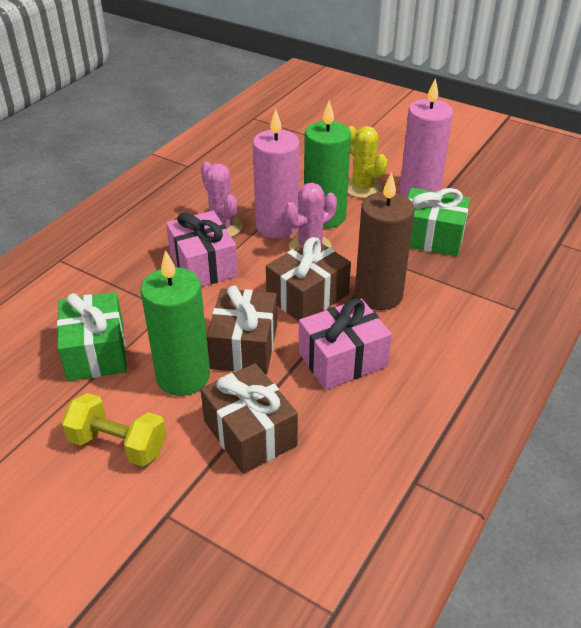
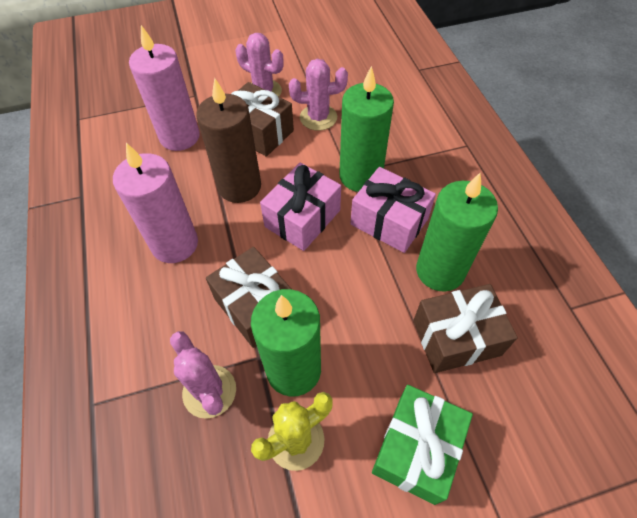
green candle: 2 -> 3
green gift: 2 -> 1
pink cactus: 2 -> 3
yellow dumbbell: 1 -> 0

